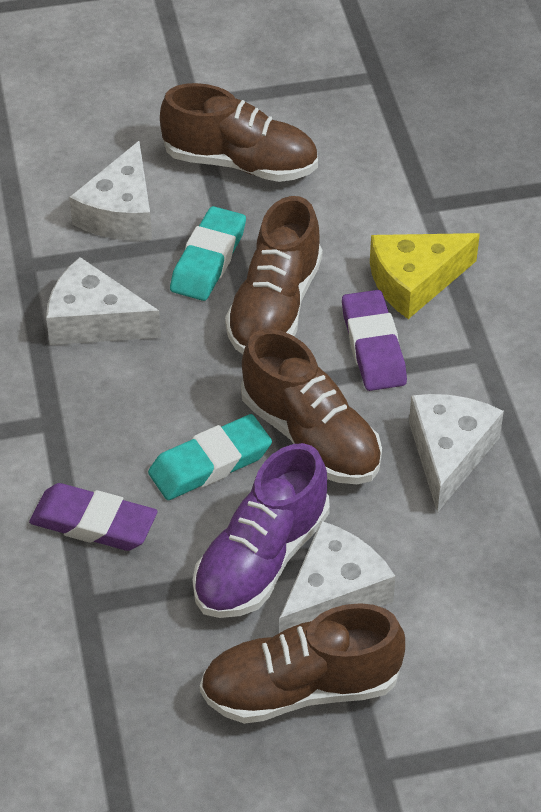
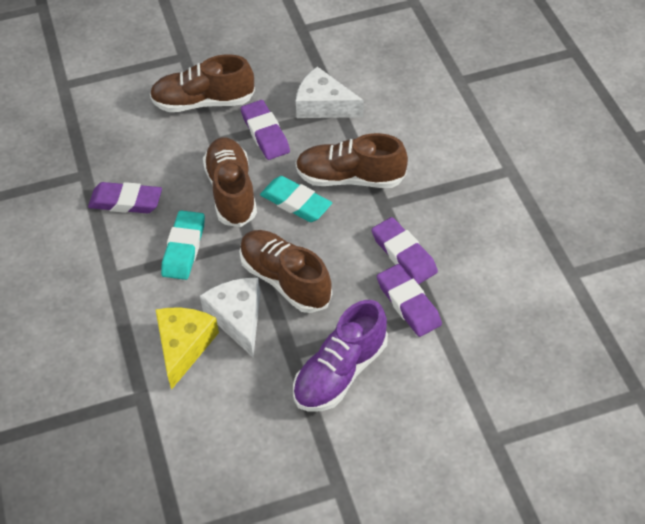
purple eraser: 2 -> 4
white cheese: 4 -> 2

